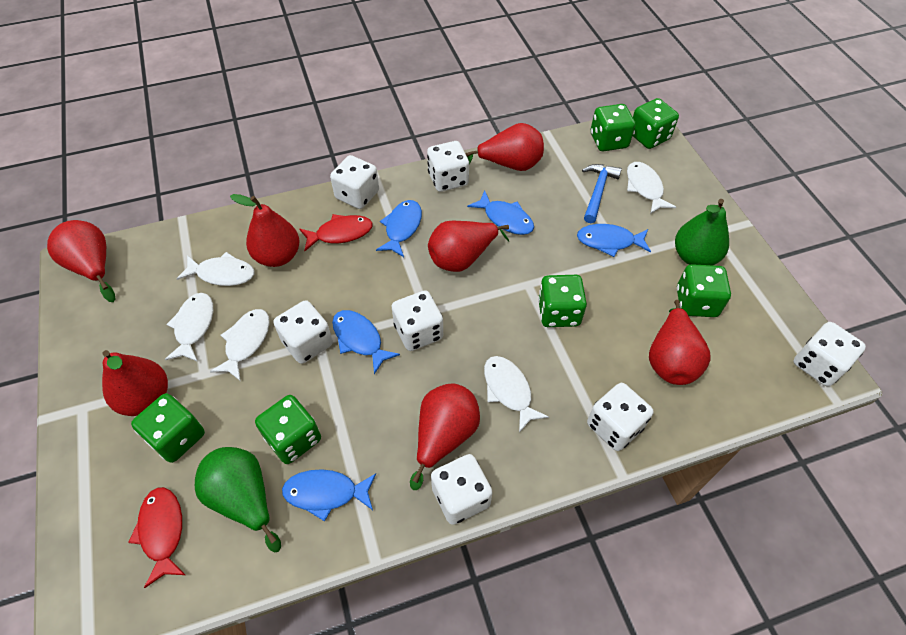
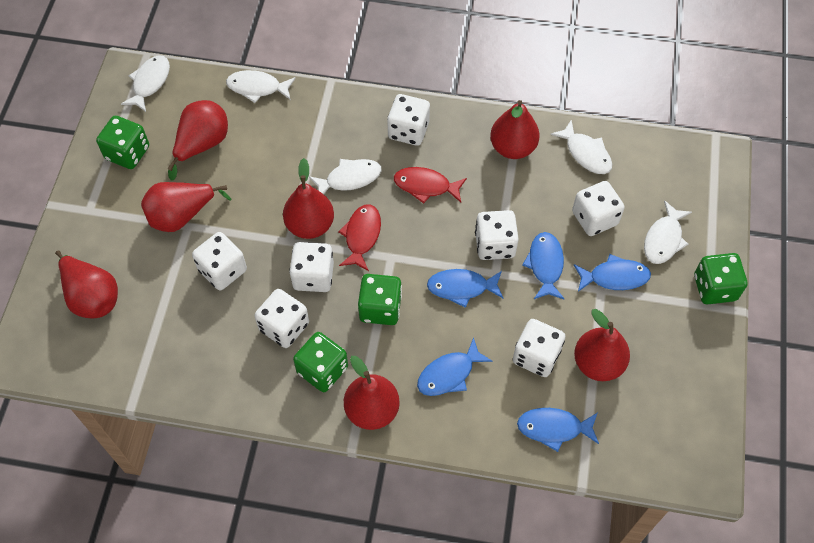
blue hammer: 1 -> 0
green dice: 6 -> 4
green pear: 2 -> 0

